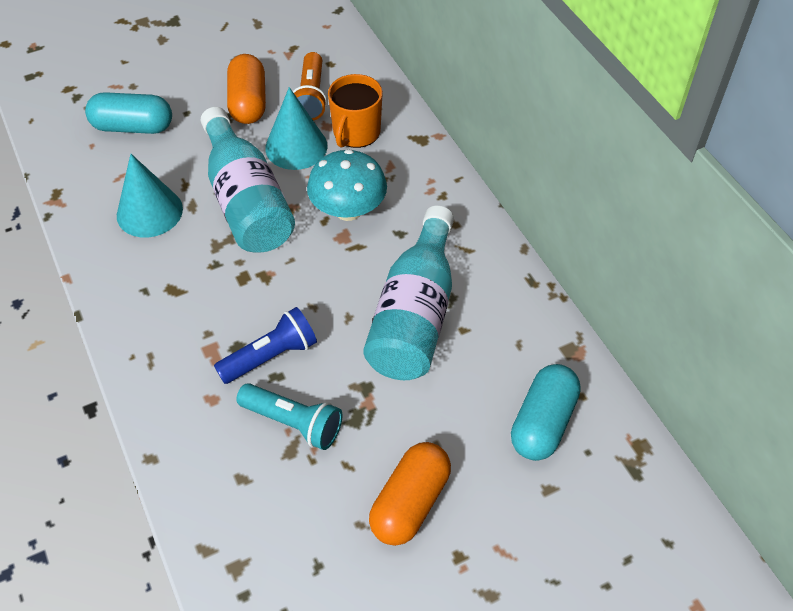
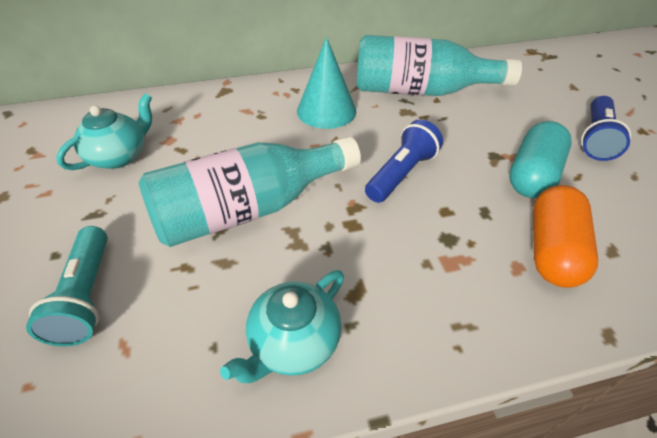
blue flashlight: 1 -> 2
orange capsule: 2 -> 1
orange flashlight: 1 -> 0
orange mug: 1 -> 0
turquoise capsule: 2 -> 1
turquoise cone: 2 -> 1
turquoise mushroom: 1 -> 0
turquoise teapot: 0 -> 2

